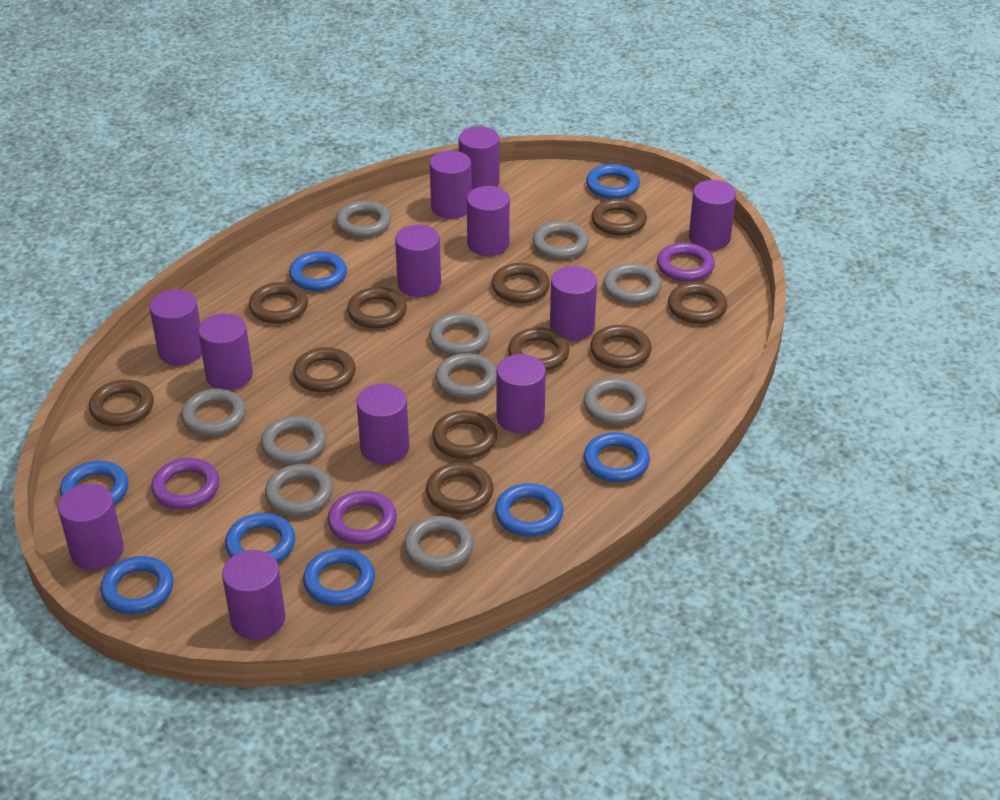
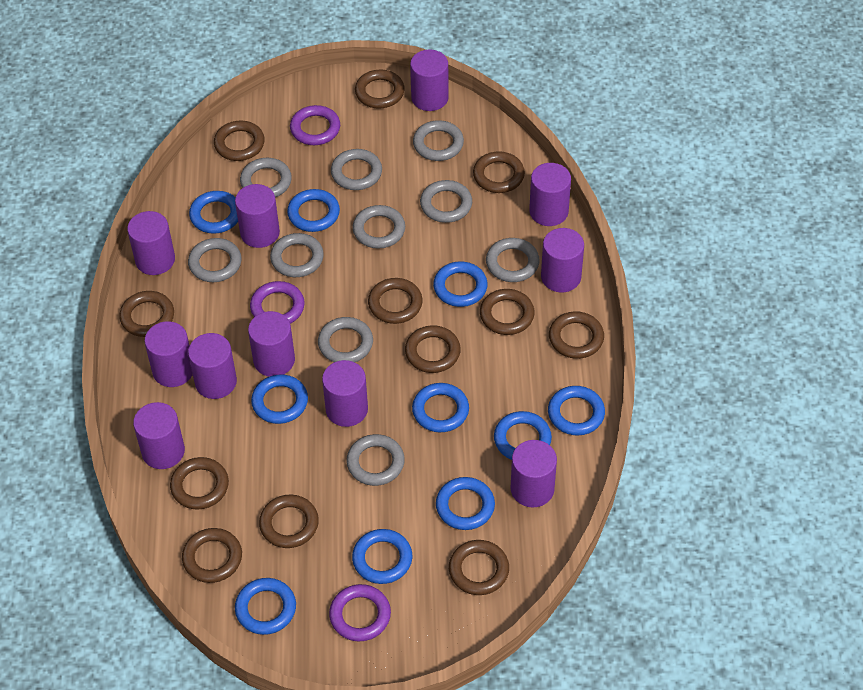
blue ring: 8 -> 10
brown ring: 11 -> 12
purple cylinder: 12 -> 11

